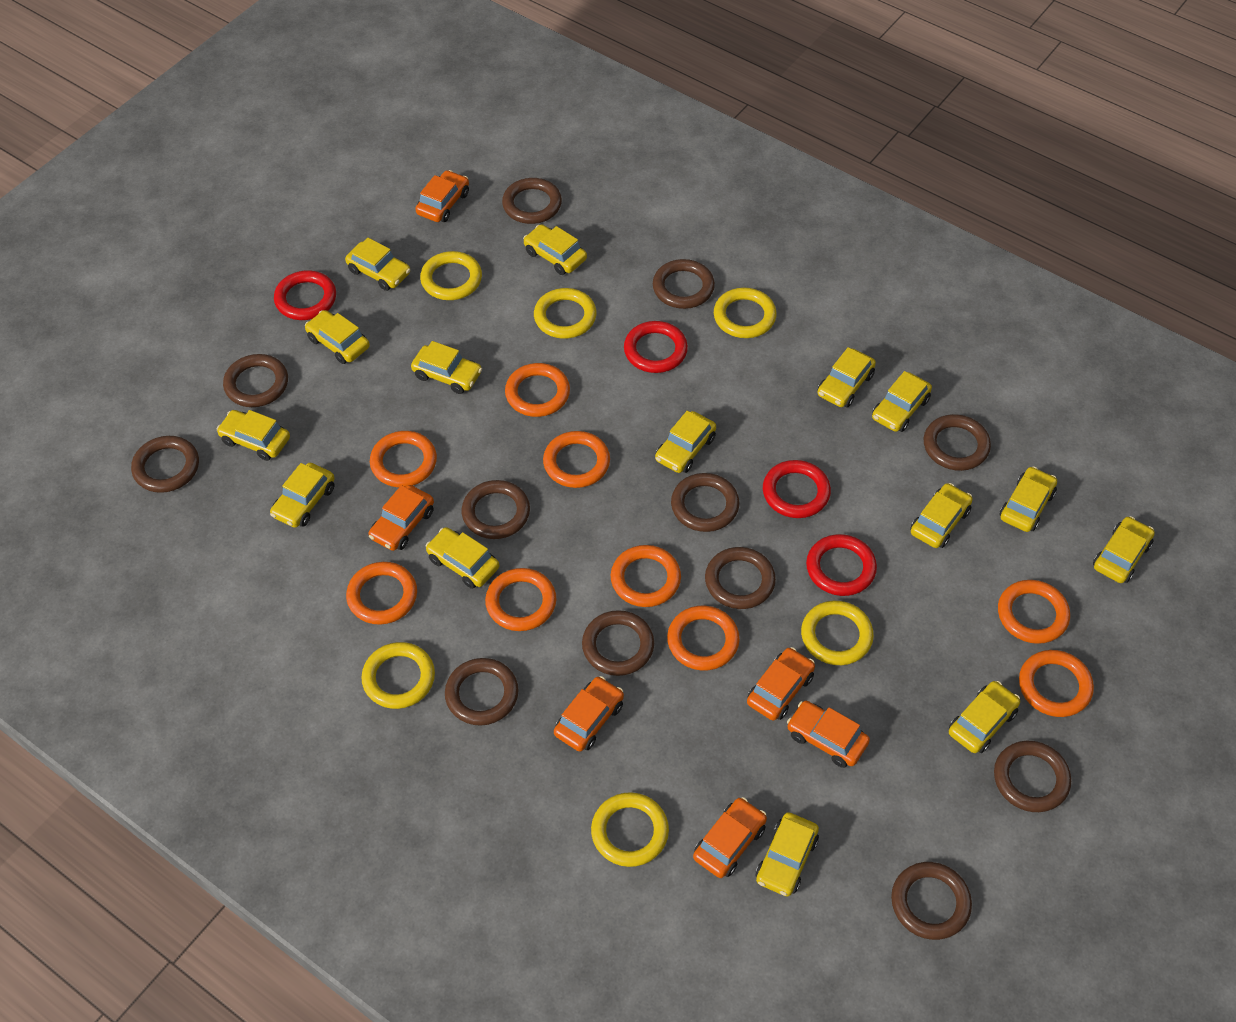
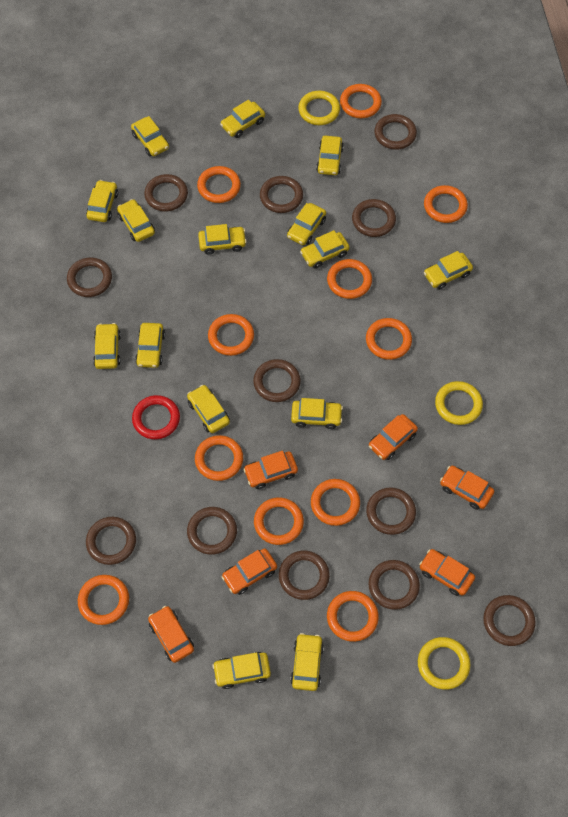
orange ring: 9 -> 11
red ring: 4 -> 1
yellow ring: 6 -> 3

